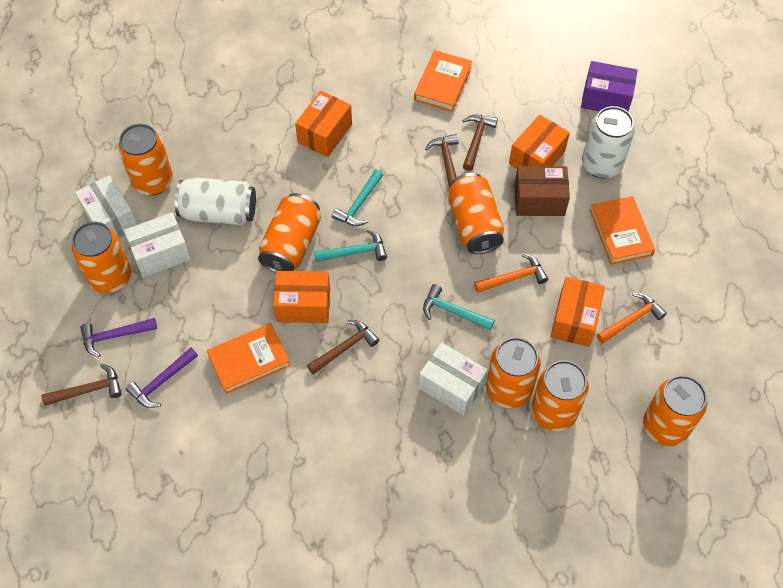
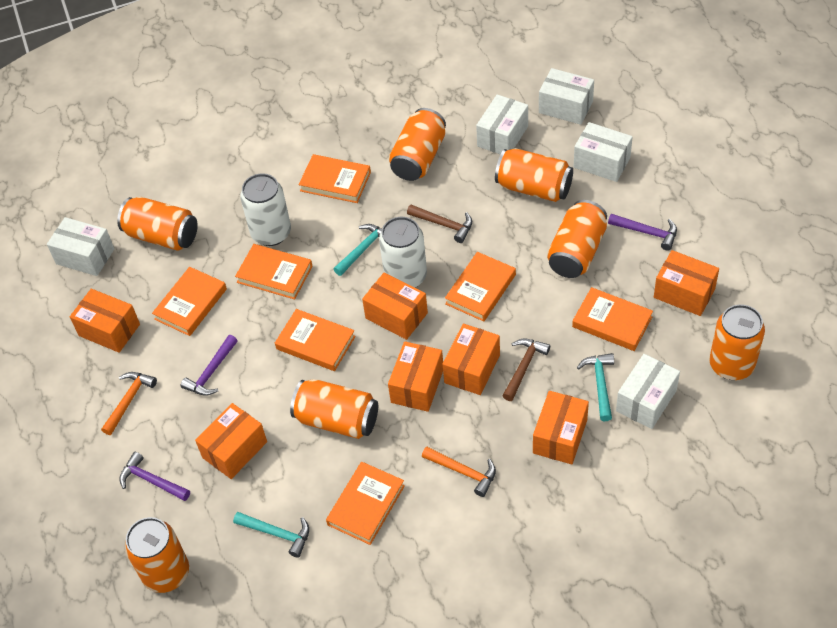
brown box: 1 -> 0
brown hammer: 4 -> 2
orange book: 3 -> 7
orange box: 4 -> 7
purple box: 1 -> 0
purple hammer: 2 -> 3
white box: 3 -> 5

